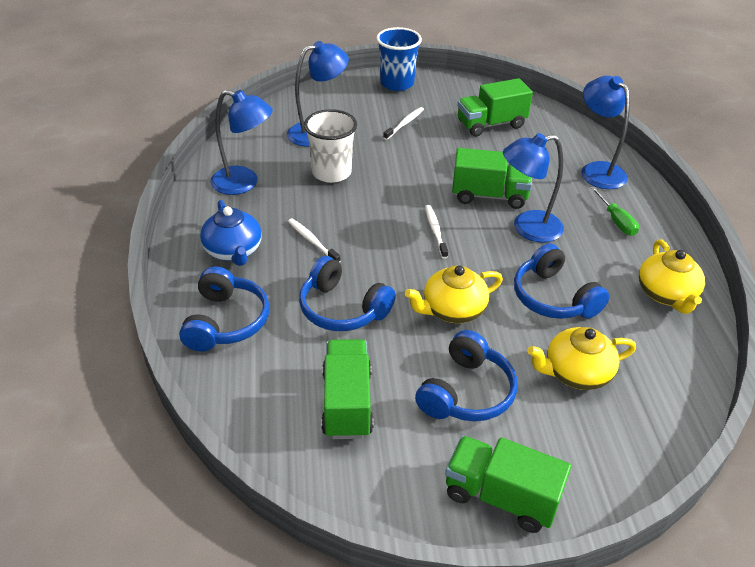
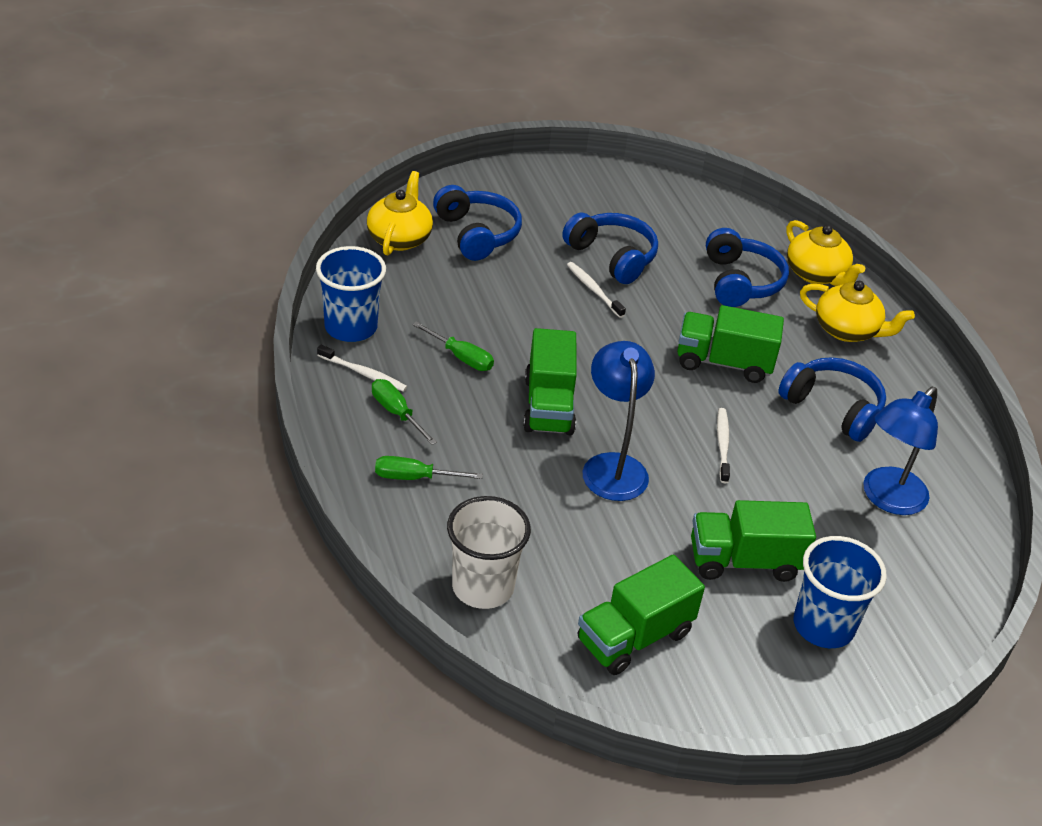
blue cup: 1 -> 2
blue lamp: 4 -> 2
blue teapot: 1 -> 0
green screwdriver: 1 -> 3

